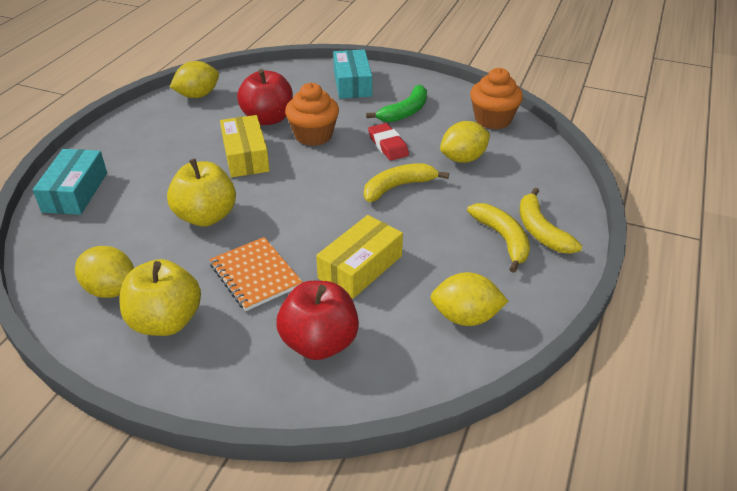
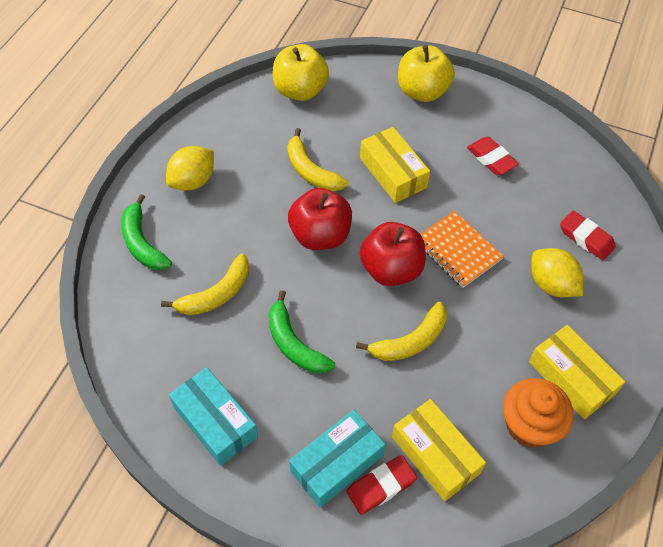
green banana: 1 -> 2
orange cupcake: 2 -> 1
red eraser: 1 -> 3
yellow box: 2 -> 3
yellow lemon: 4 -> 2

